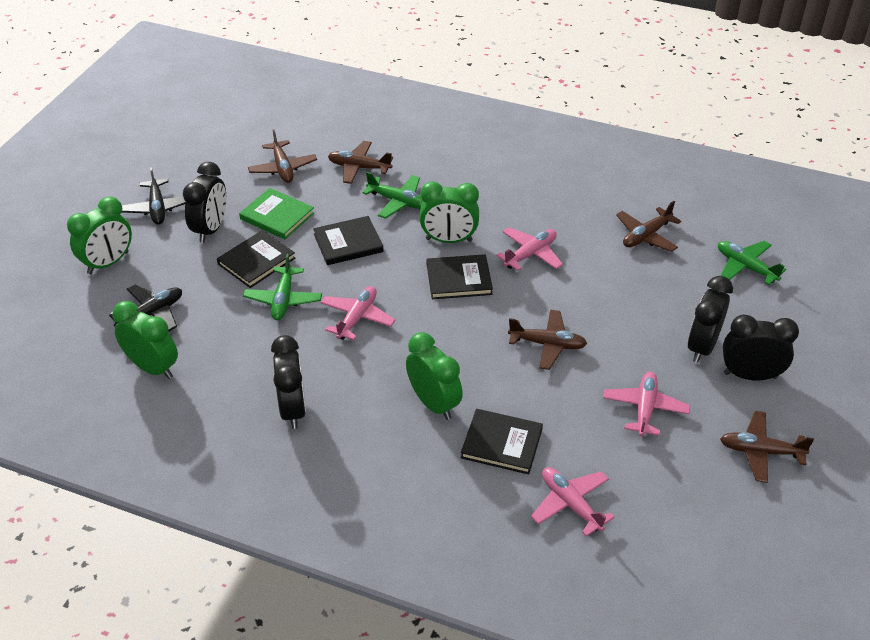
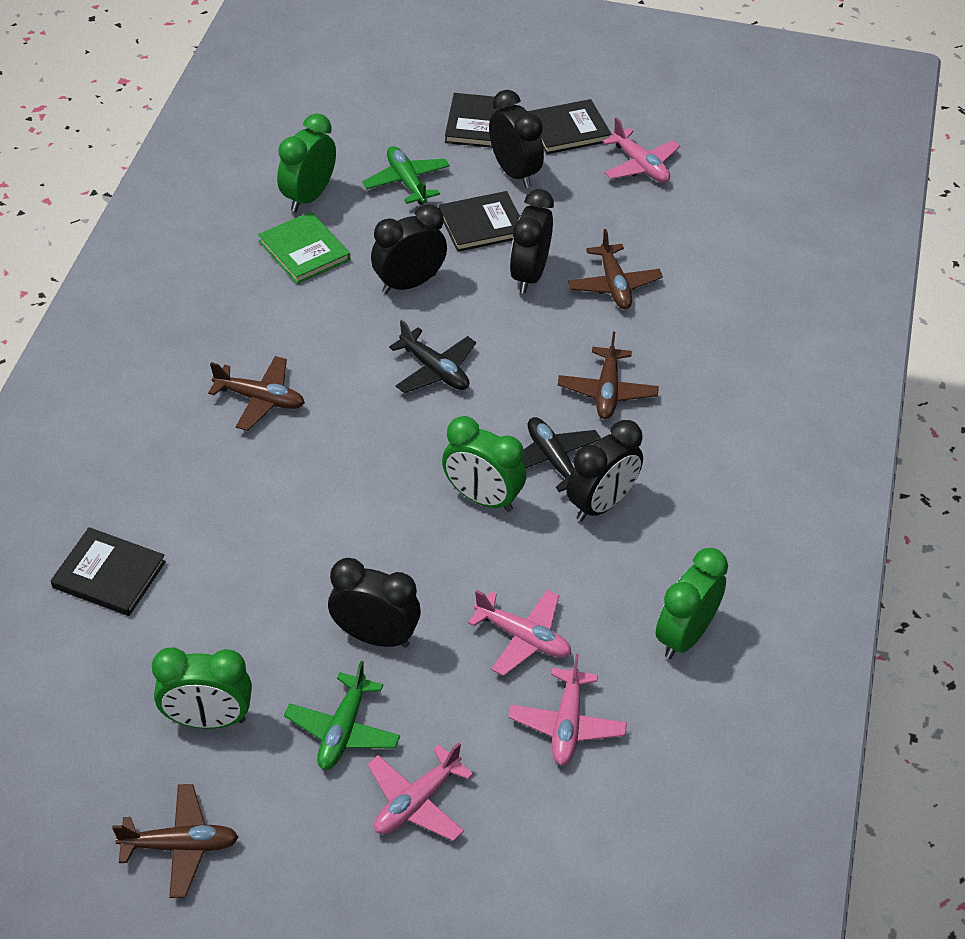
black clock: 4 -> 5
brown plane: 5 -> 4
green plane: 3 -> 2

